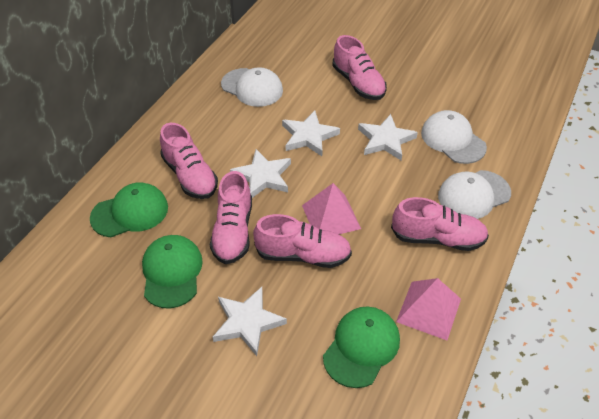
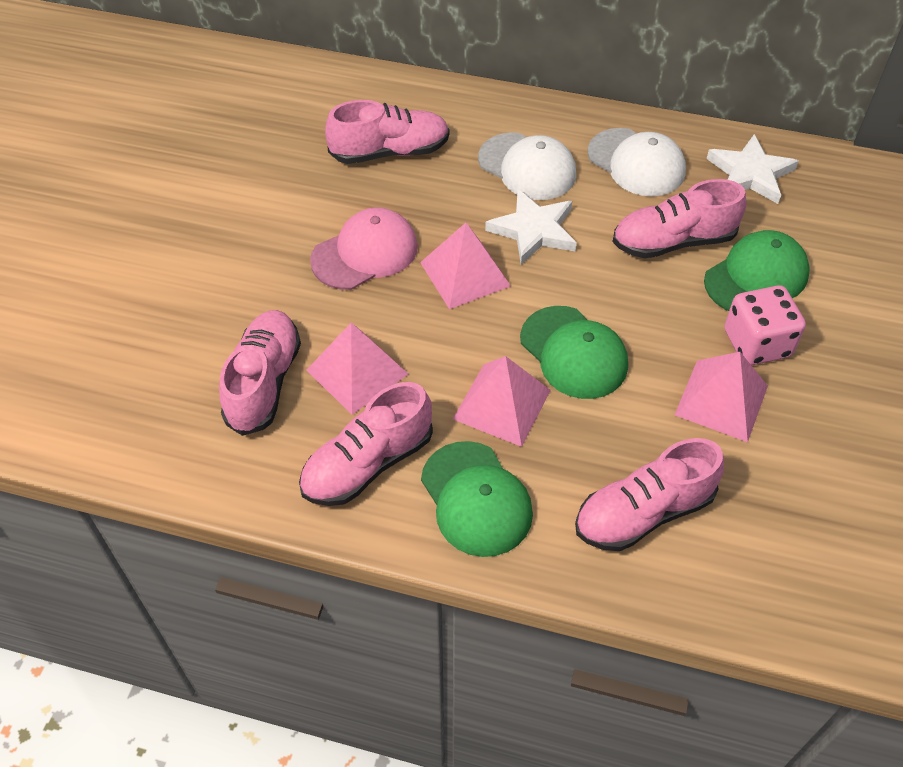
pink cap: 0 -> 1
pink dice: 0 -> 1
pink pyramid: 2 -> 4
white cap: 3 -> 2
white star: 4 -> 2

